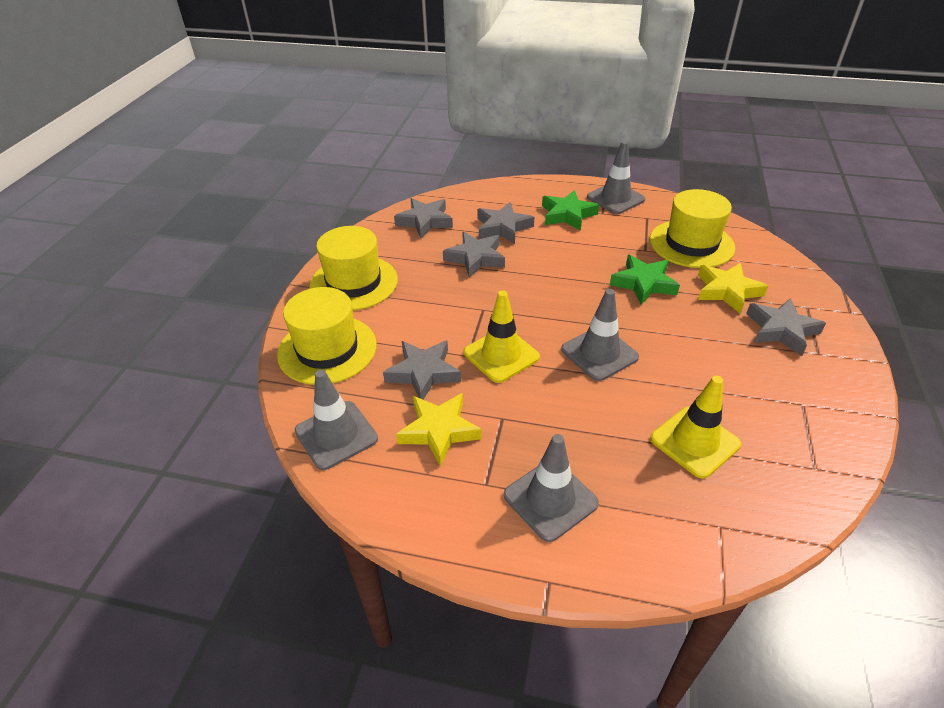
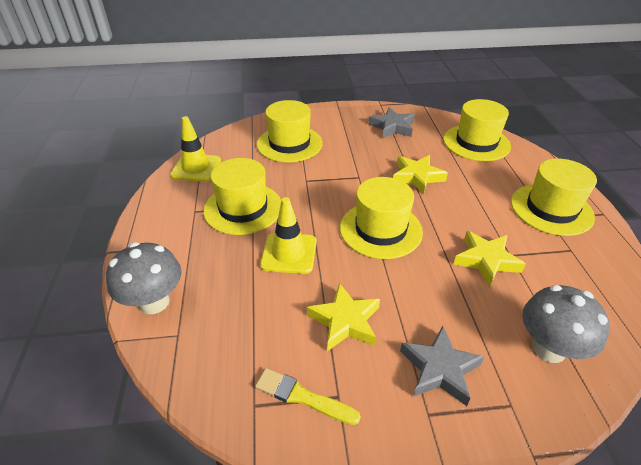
green star: 2 -> 0
grey mushroom: 0 -> 2
grey star: 5 -> 2
grey traffic cone: 4 -> 0
yellow brush: 0 -> 1
yellow hat: 3 -> 5
yellow star: 2 -> 3

